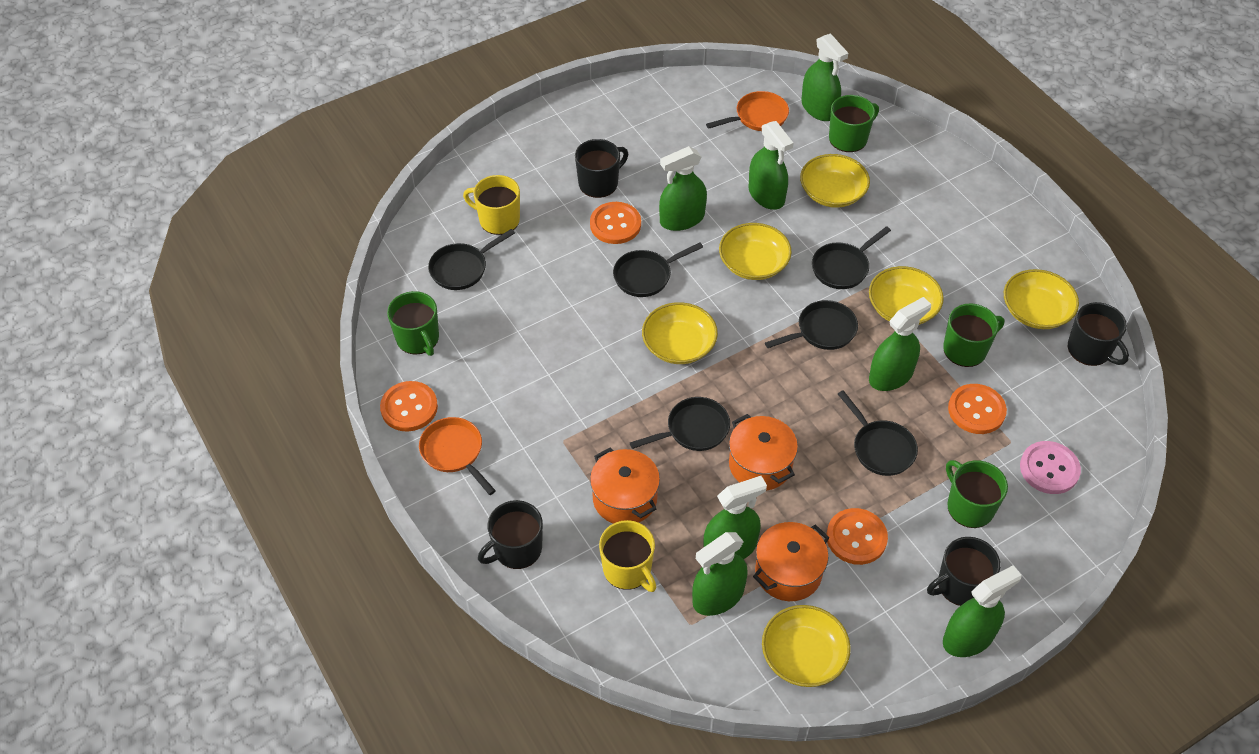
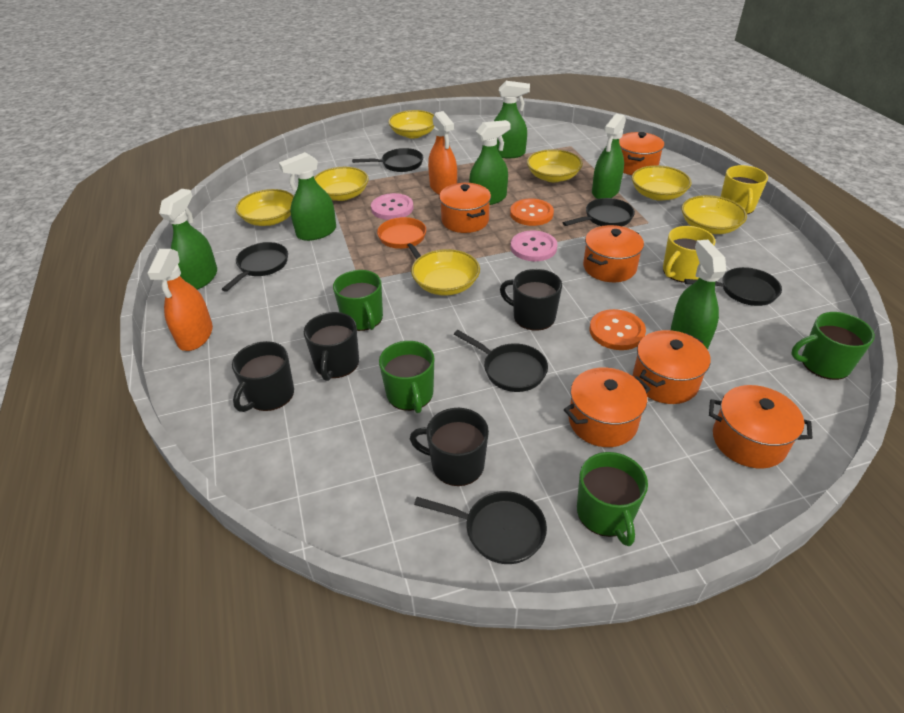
green spray bottle: 7 -> 6
orange button: 4 -> 2
orange pan: 2 -> 1
orange pot: 3 -> 6
orange spray bottle: 0 -> 2
pink button: 1 -> 2
yellow bowl: 6 -> 7

